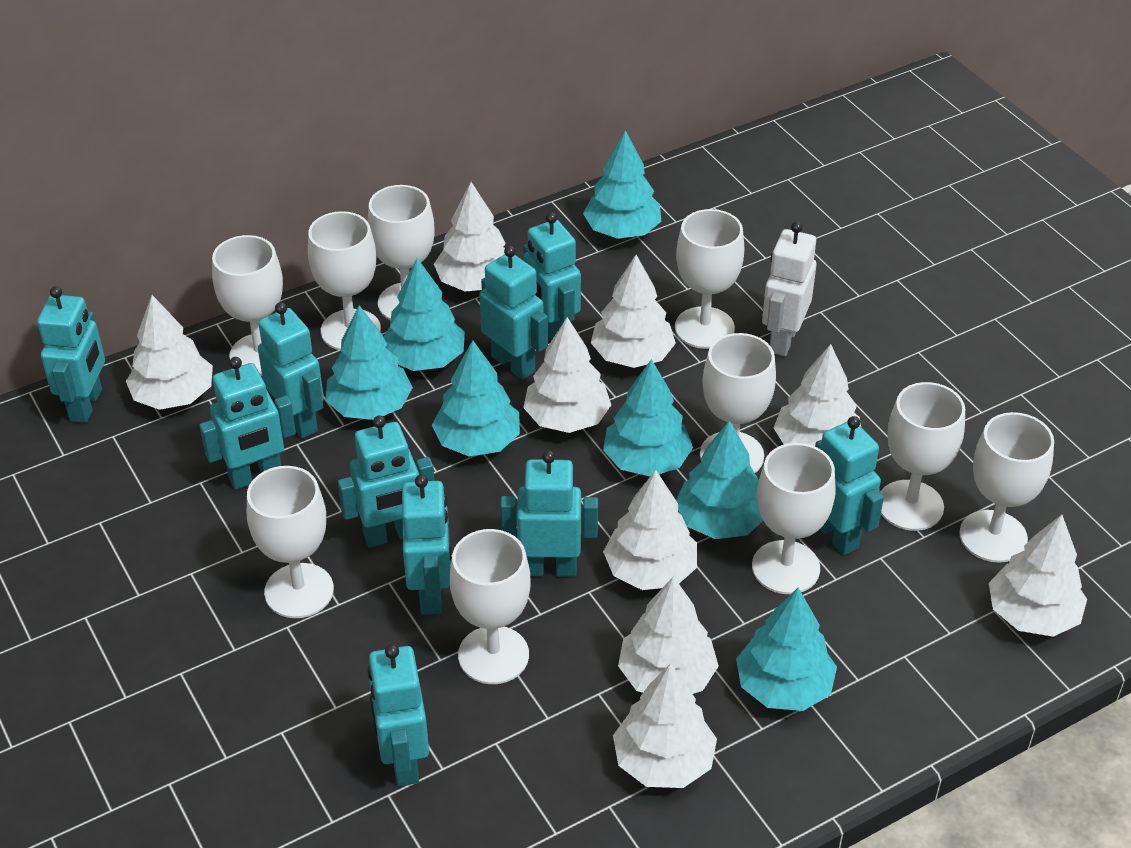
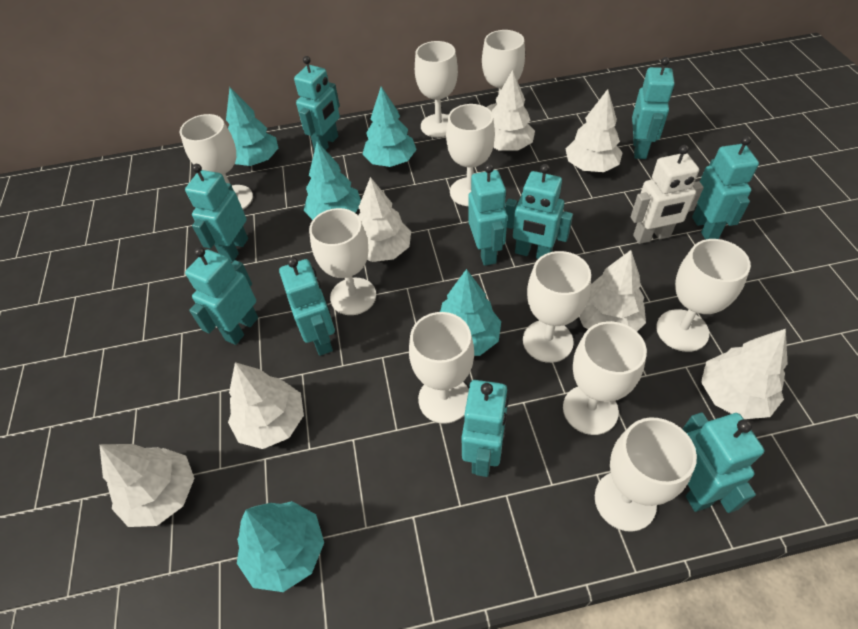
turquoise tree: 7 -> 5
white tree: 9 -> 7

